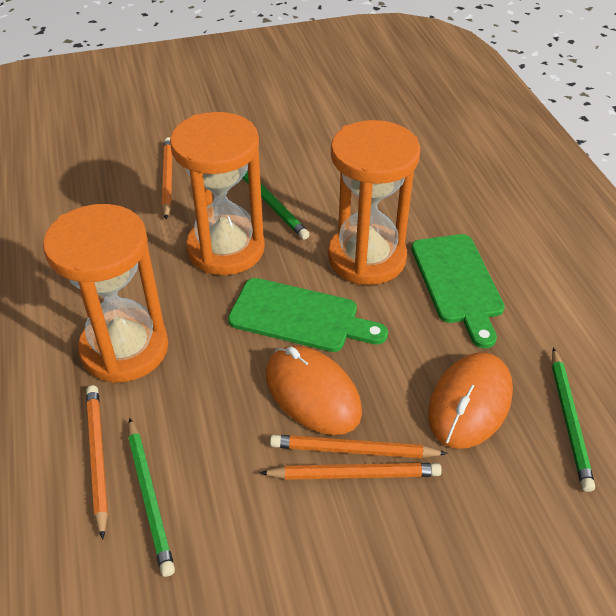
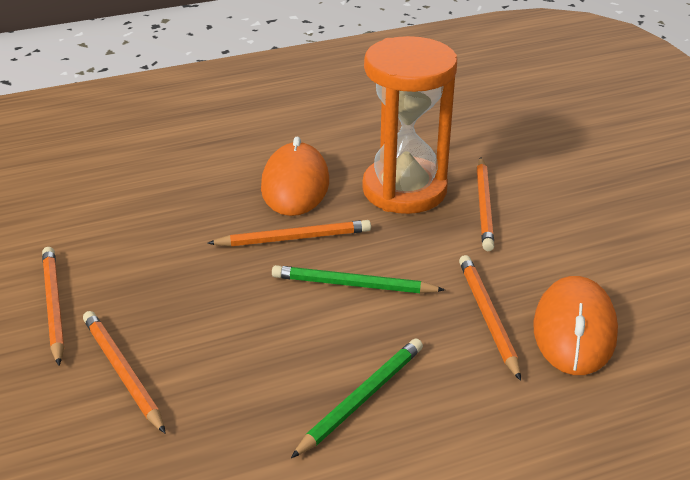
green cutting board: 2 -> 0
green pencil: 3 -> 2
orange hourglass: 3 -> 1
orange pencil: 4 -> 5

